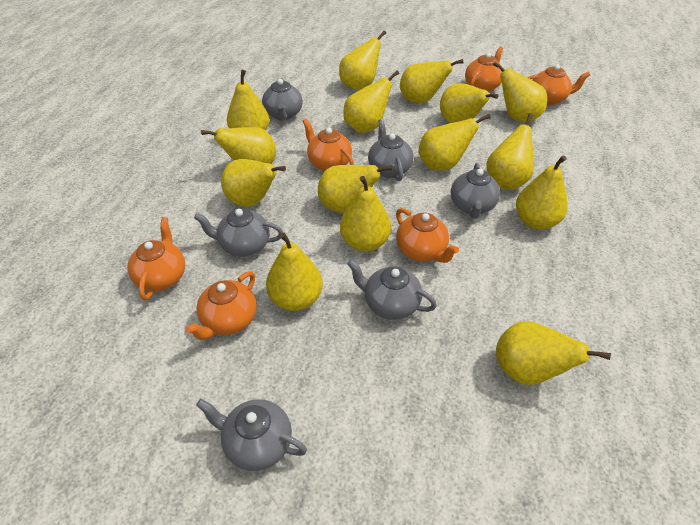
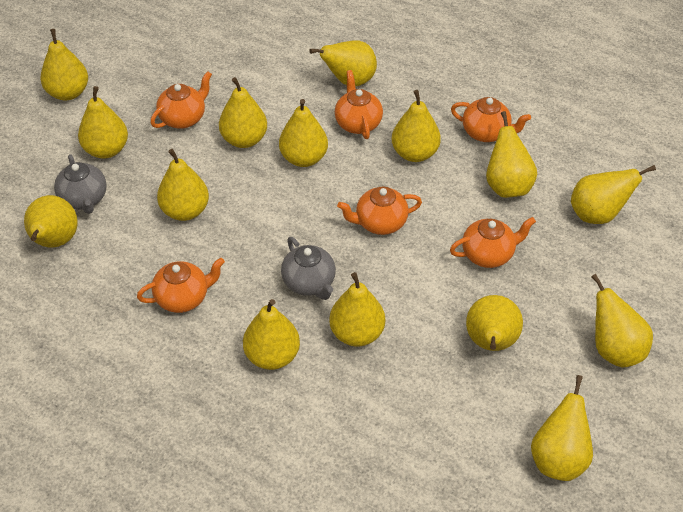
grey teapot: 6 -> 2

